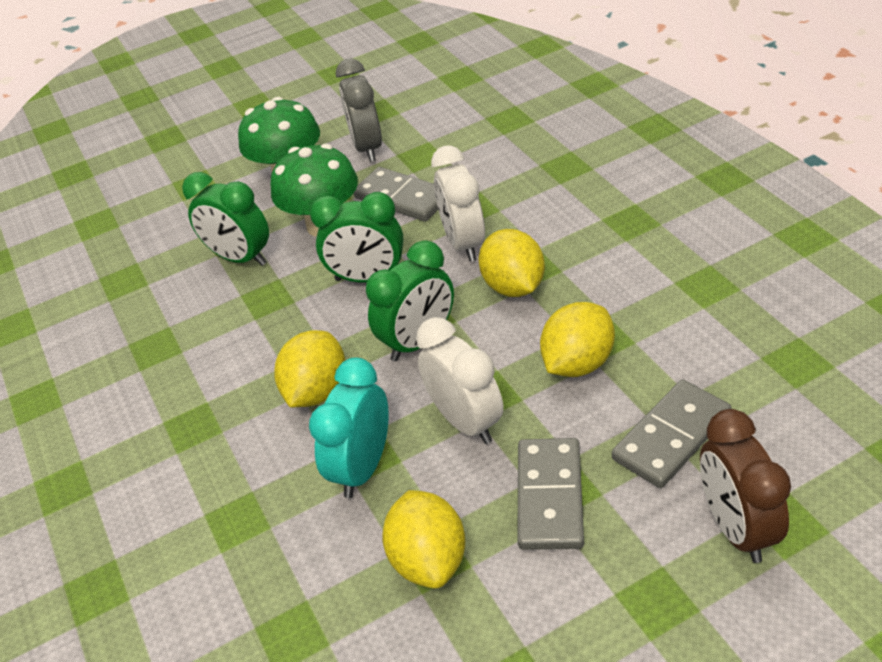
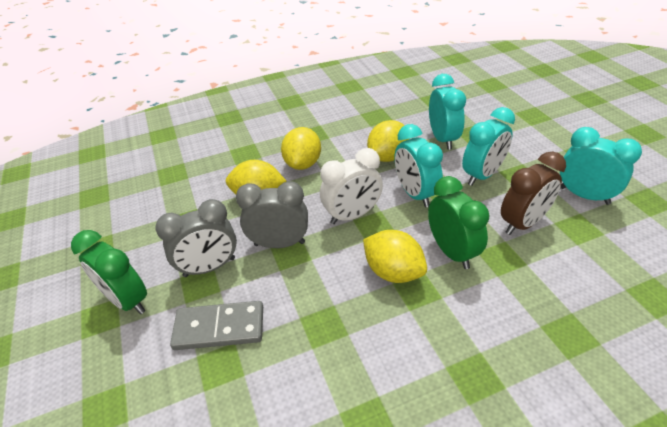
green clock: 3 -> 2
green mushroom: 2 -> 0
grey clock: 1 -> 2
grey domino: 3 -> 1
turquoise clock: 1 -> 4
white clock: 2 -> 1

